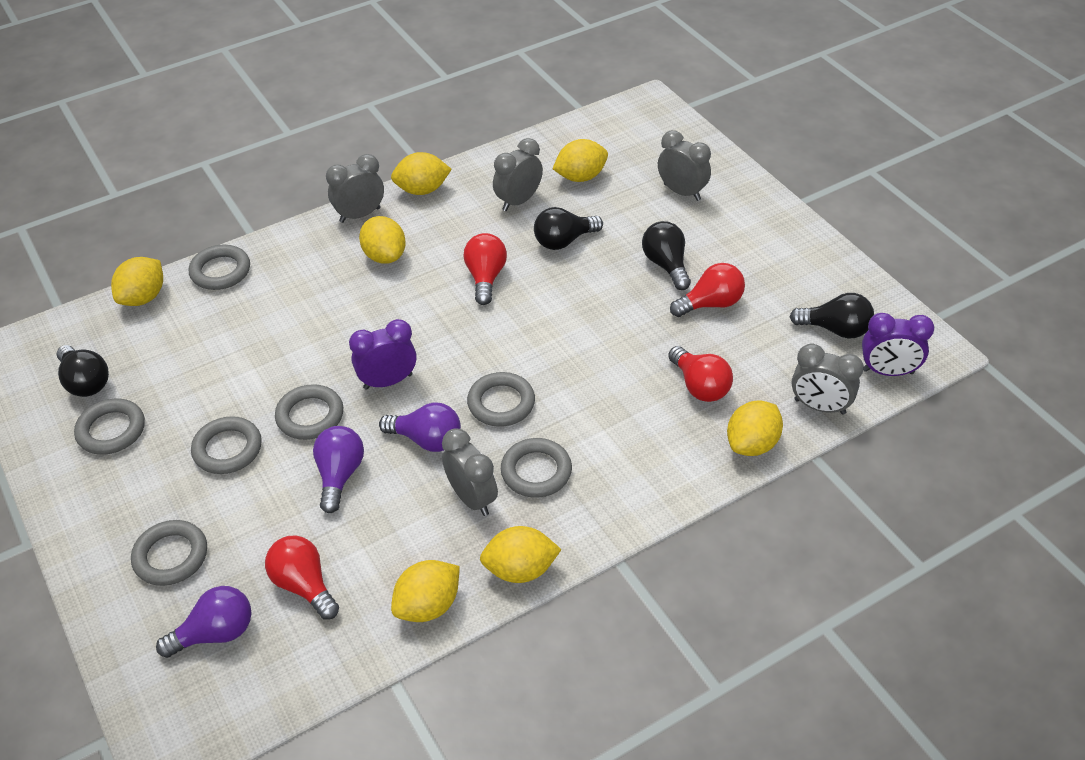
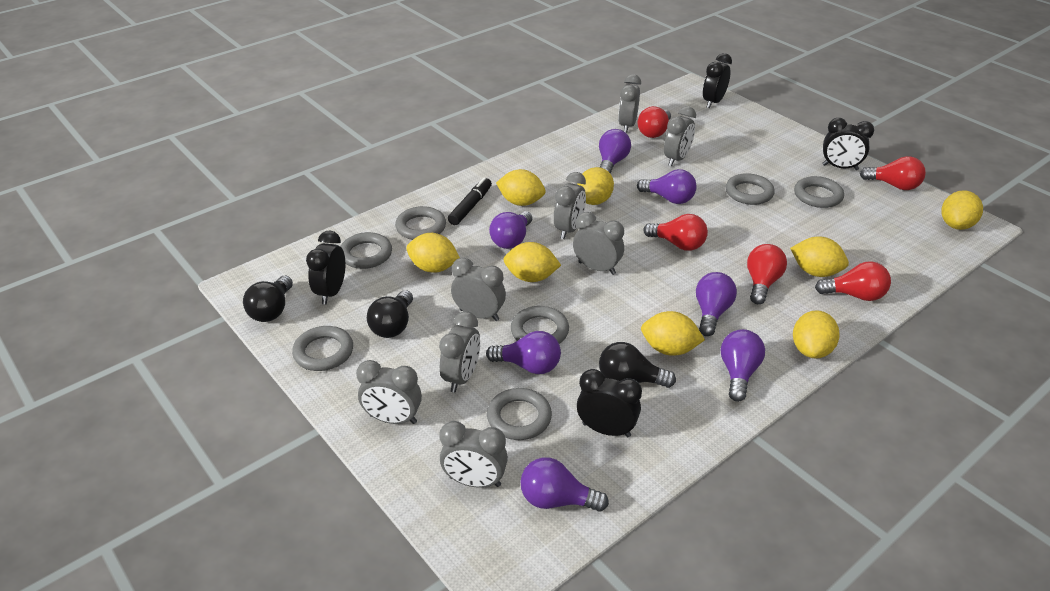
black clock: 0 -> 4
black light bulb: 4 -> 3
black marker: 0 -> 1
grey clock: 5 -> 8
purple clock: 2 -> 0
purple light bulb: 3 -> 7
red light bulb: 4 -> 5
yellow lemon: 7 -> 8

